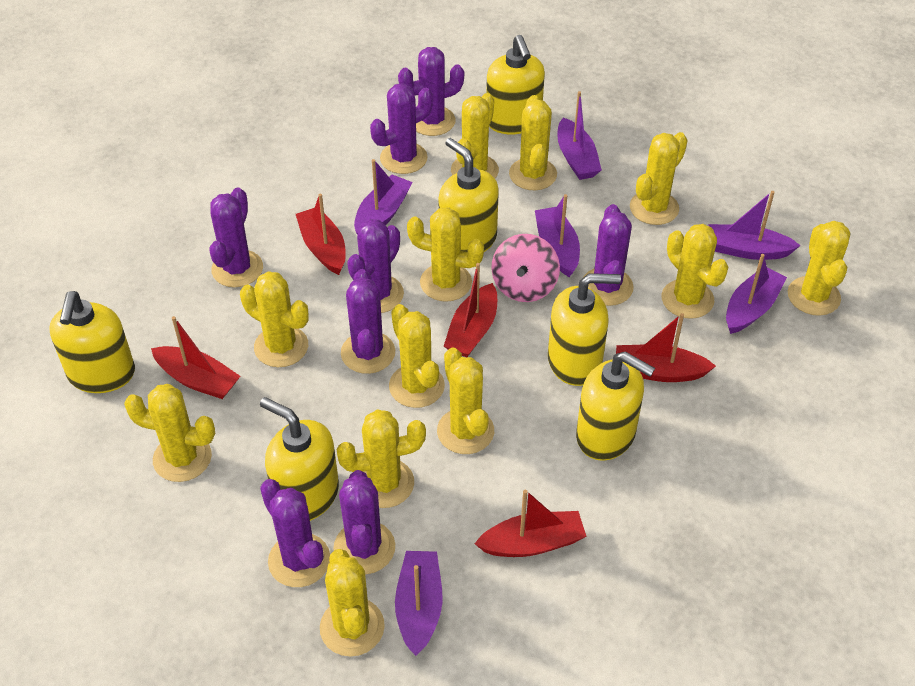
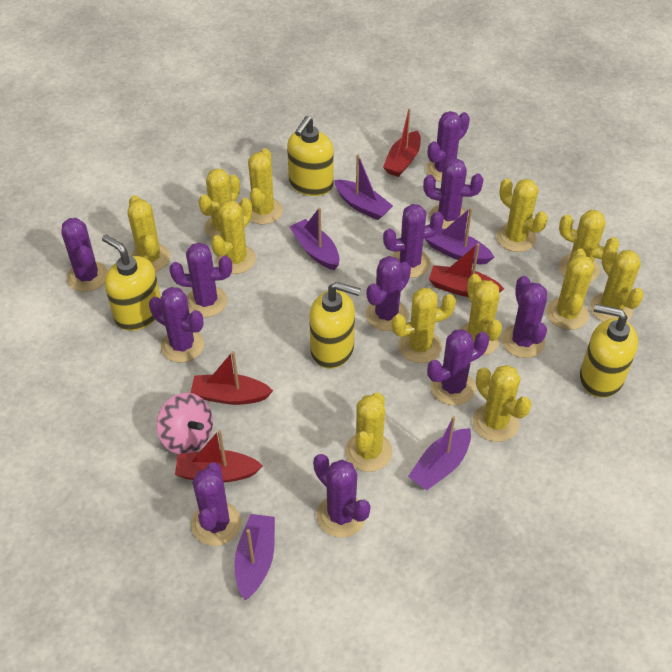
purple boat: 6 -> 5
purple cactus: 8 -> 11
red boat: 5 -> 4
yellow soap dispenser: 6 -> 4

